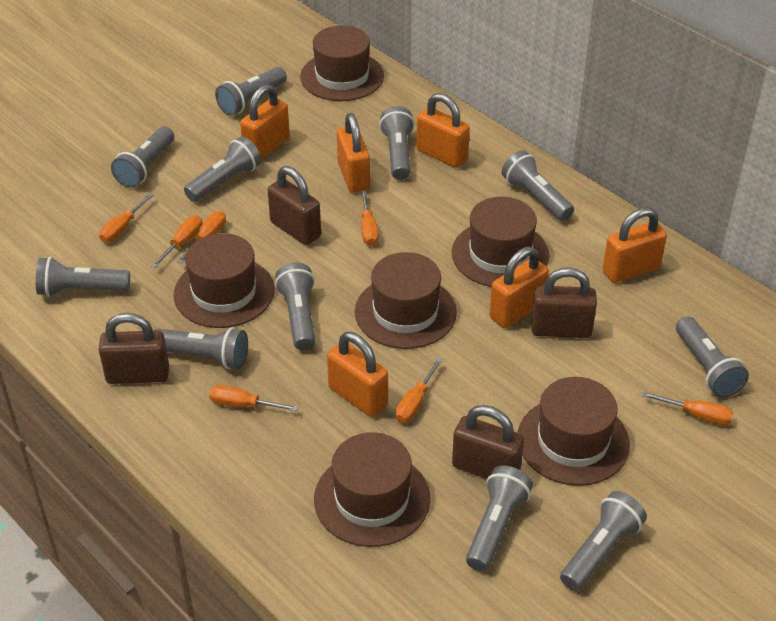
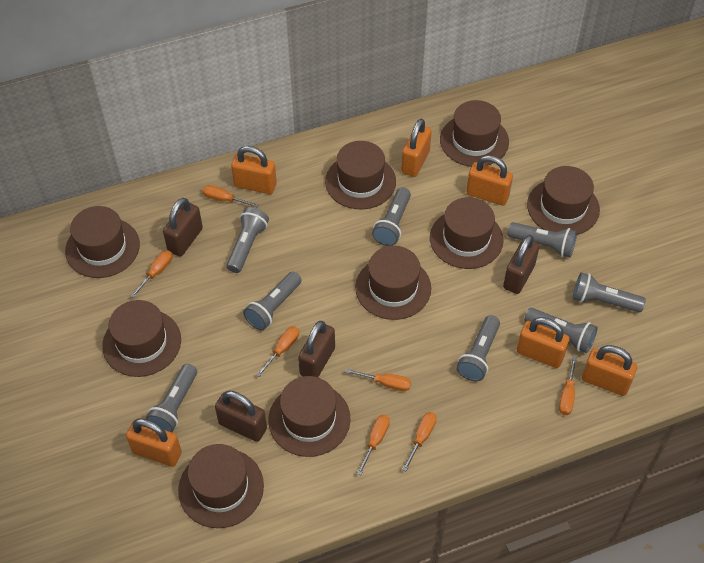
brown hat: 6 -> 9
grey flashlight: 11 -> 8

